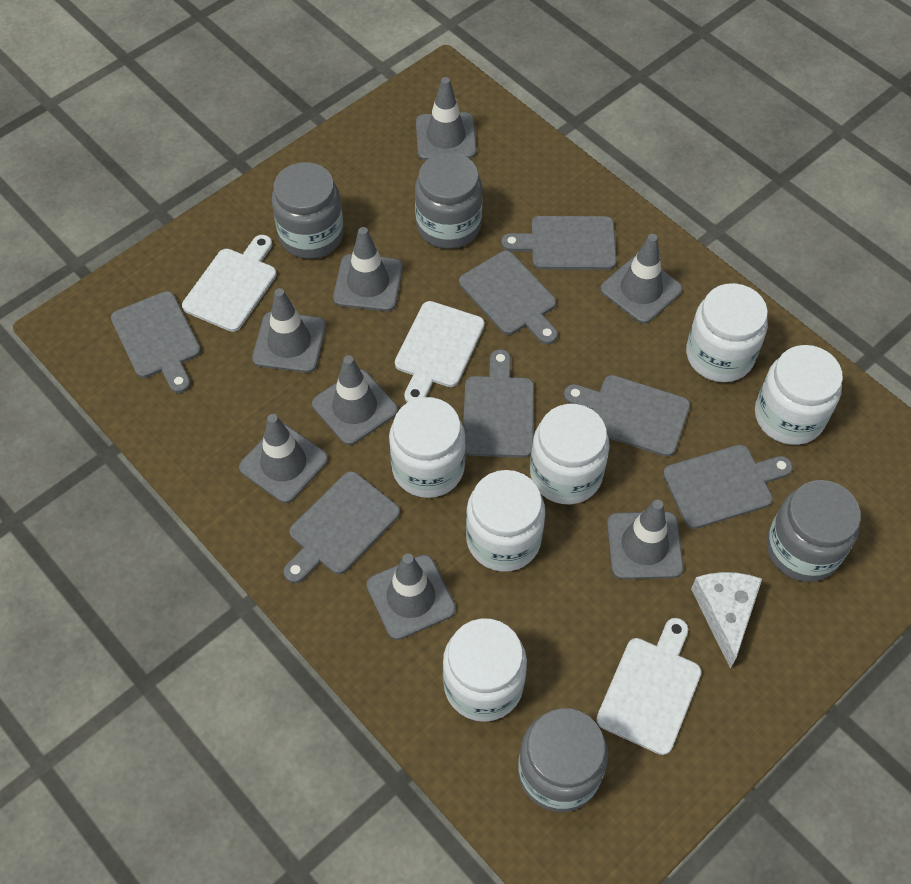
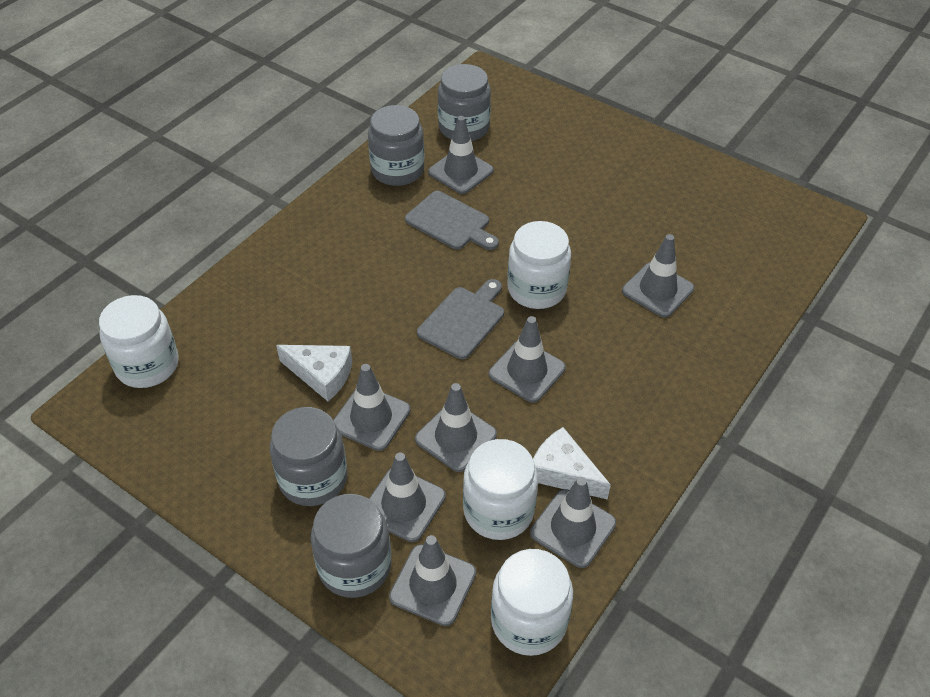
grey cutting board: 7 -> 2
white cheese: 1 -> 2
white cutting board: 3 -> 0
white jar: 6 -> 4

